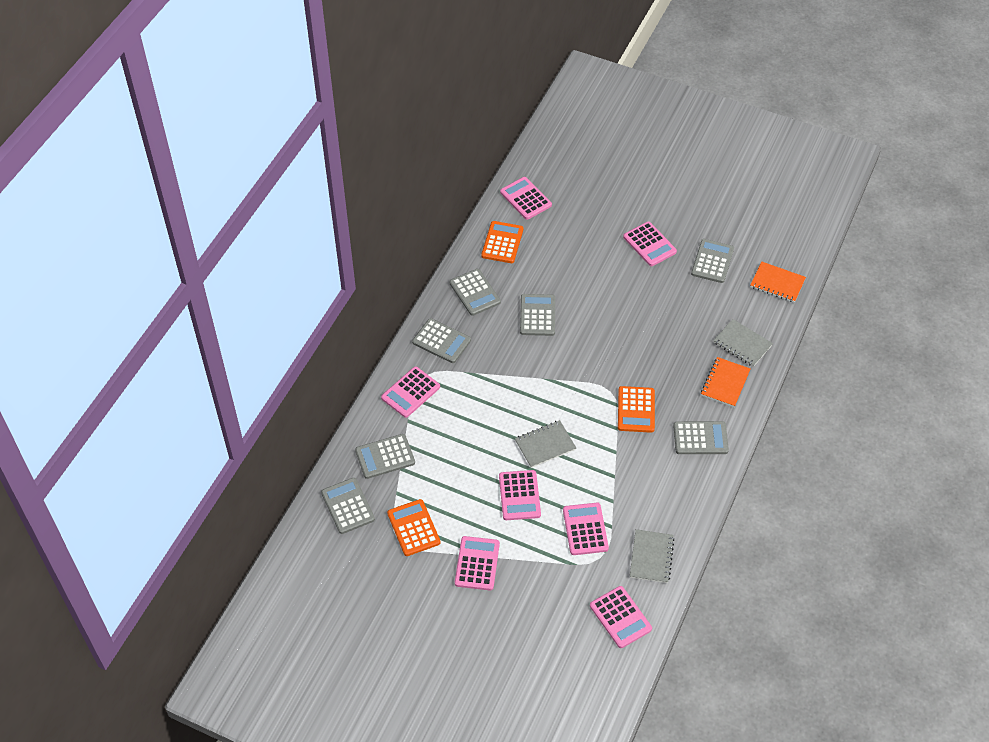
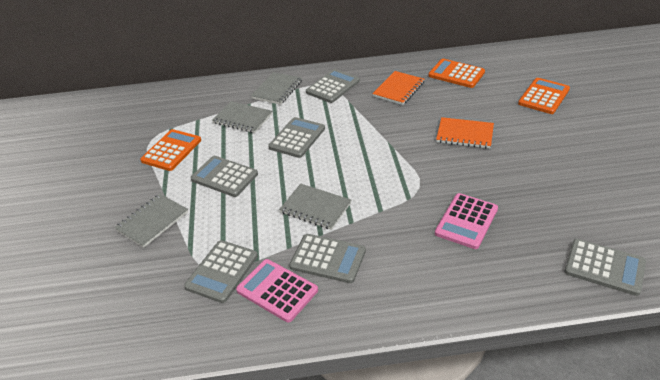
grey calculator: 7 -> 6
grey notebook: 3 -> 4
pink calculator: 7 -> 2

